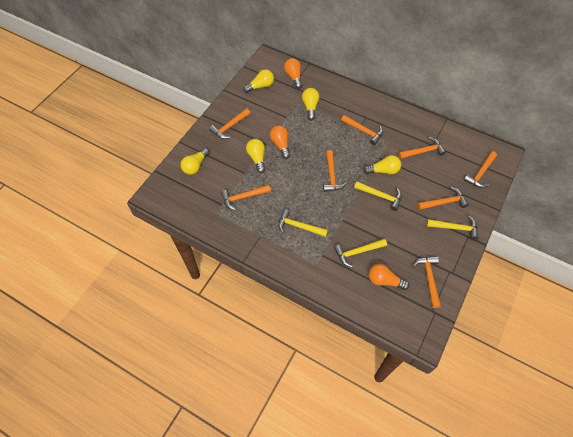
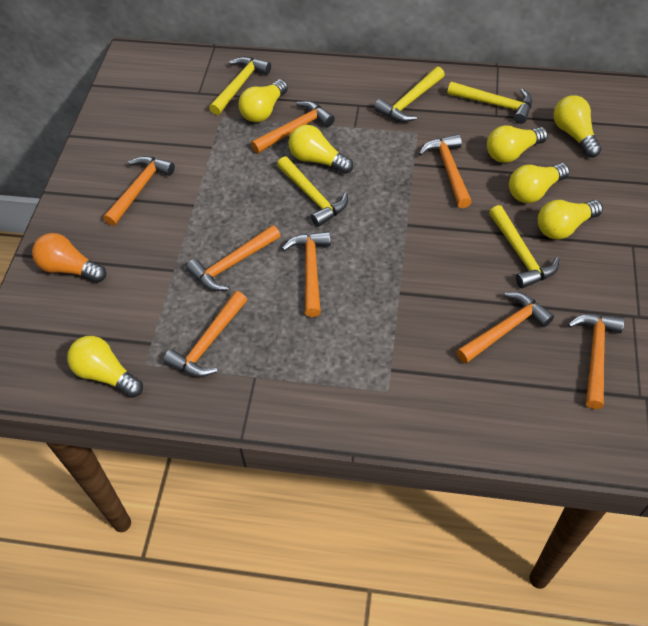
orange light bulb: 3 -> 1
yellow hammer: 4 -> 5
yellow light bulb: 5 -> 7

